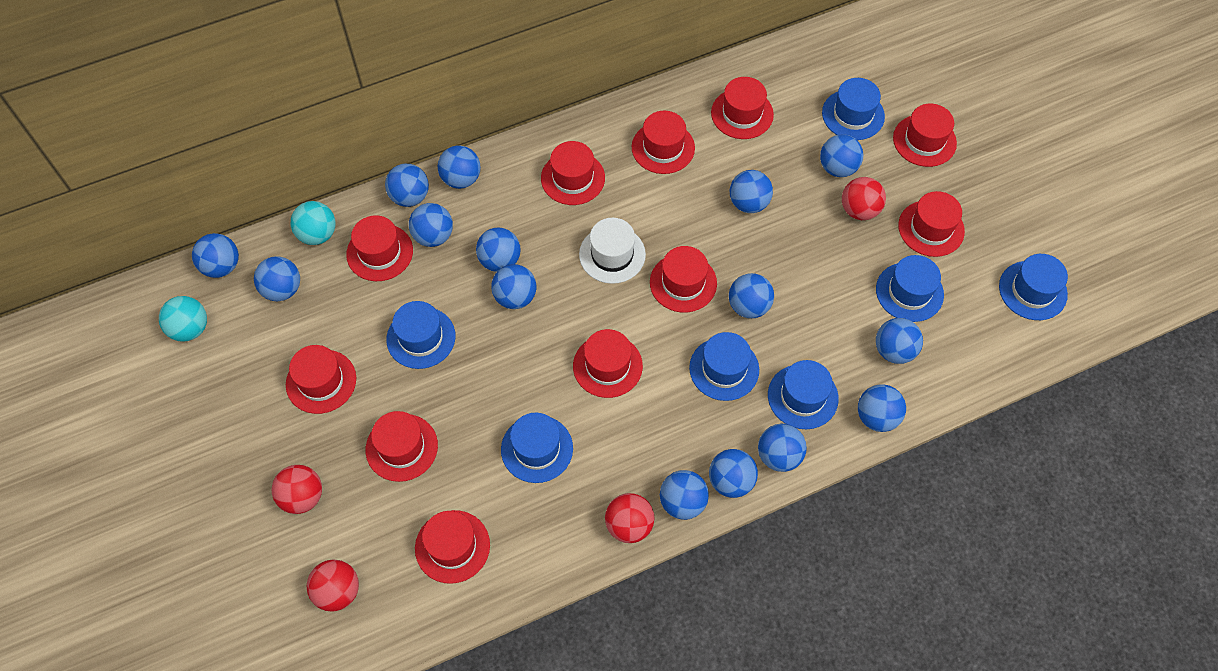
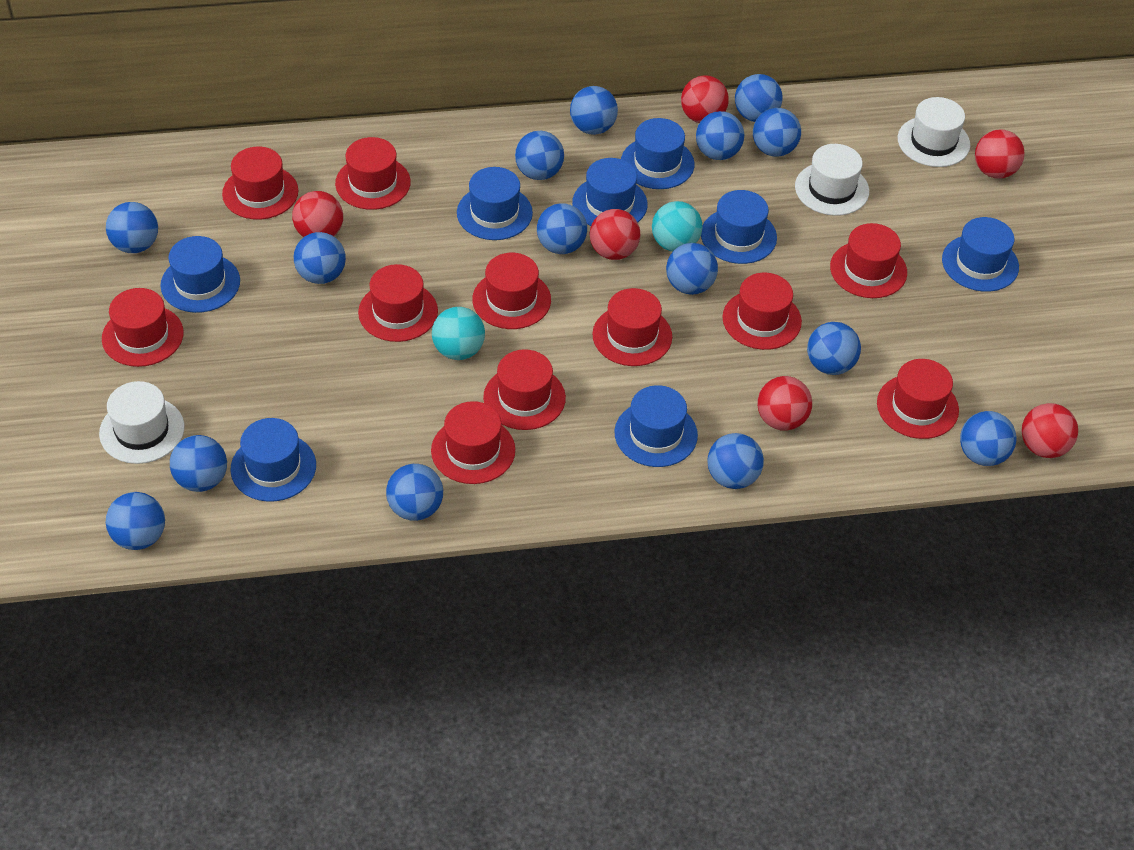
blue hat: 7 -> 8
red ball: 4 -> 6
white hat: 1 -> 3

